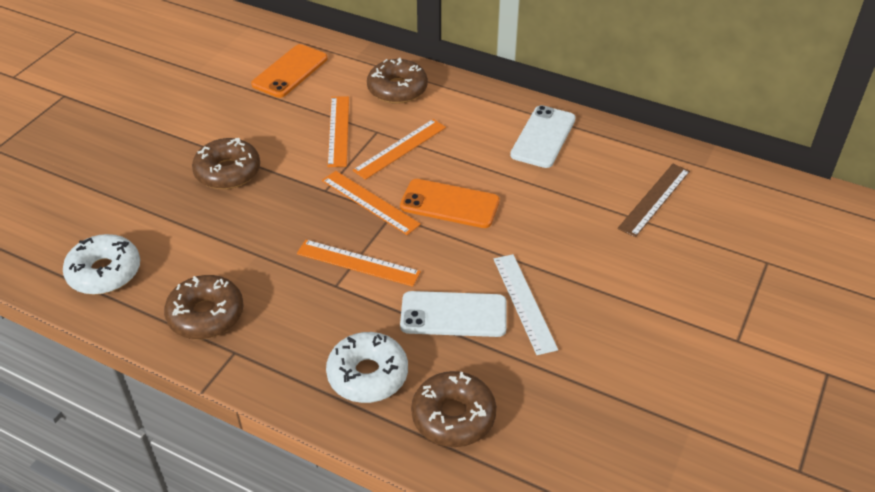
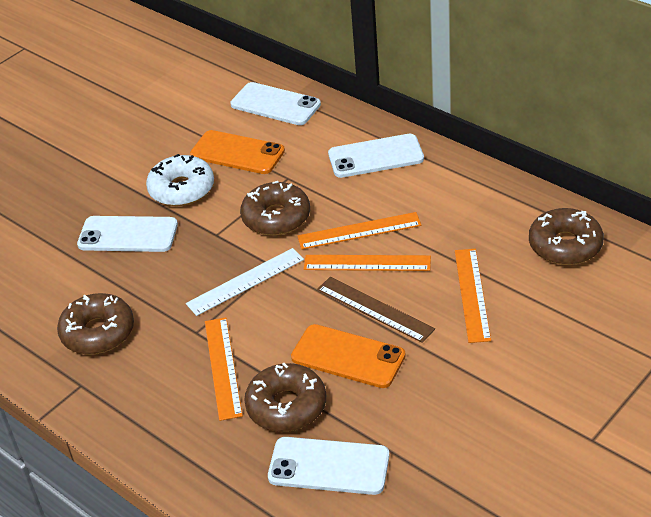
white donut: 2 -> 1
white phone: 2 -> 4

